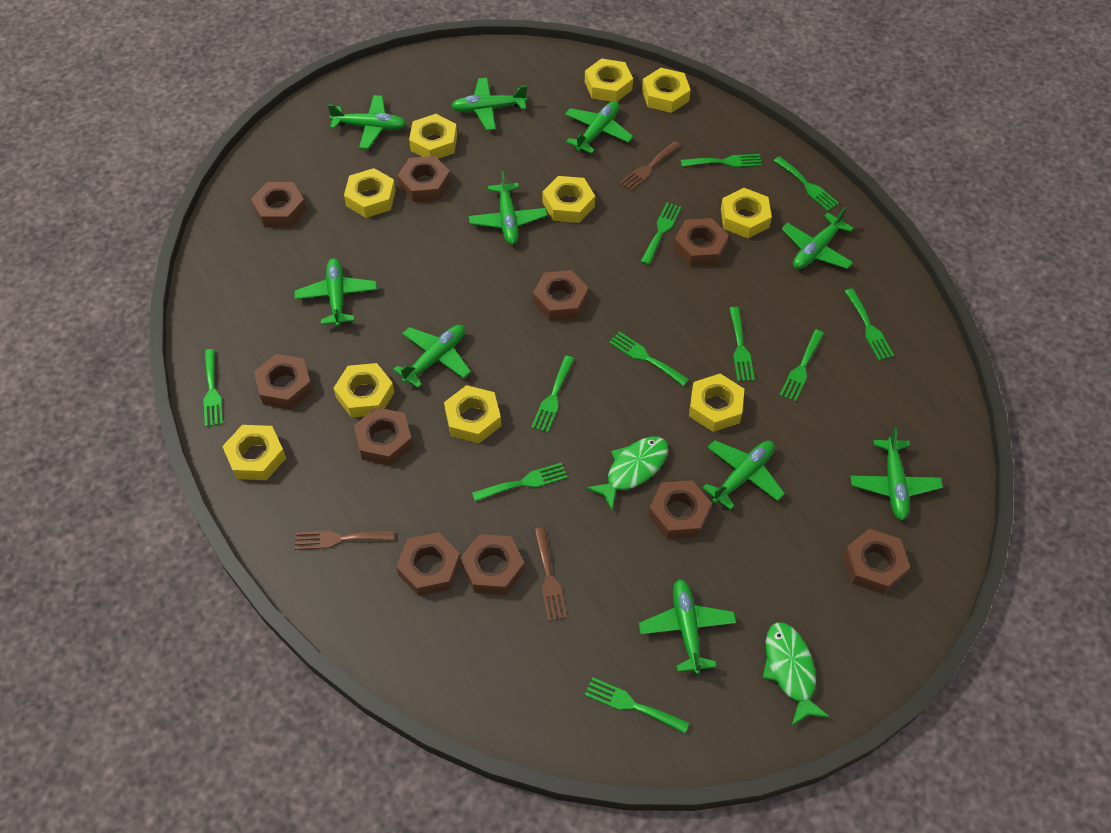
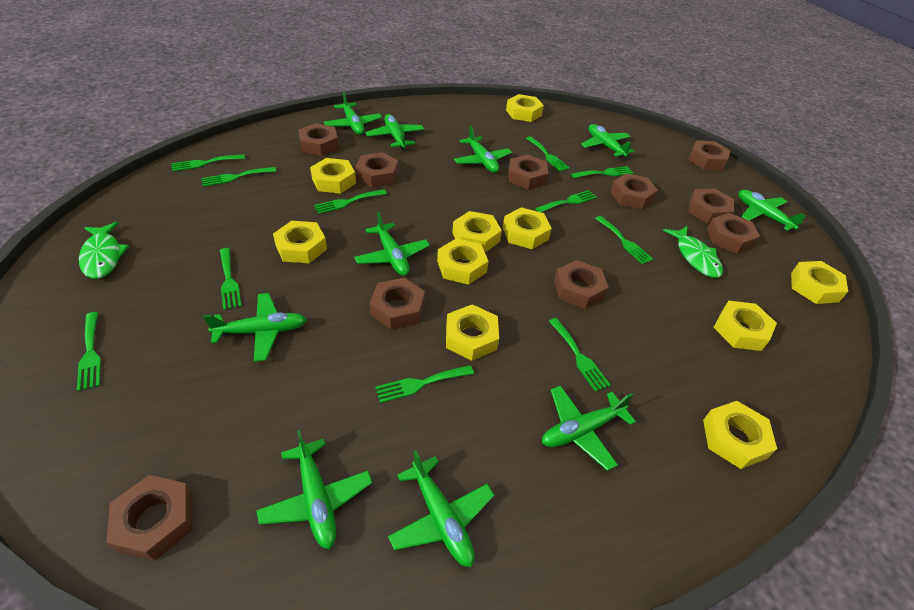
brown fork: 3 -> 0

